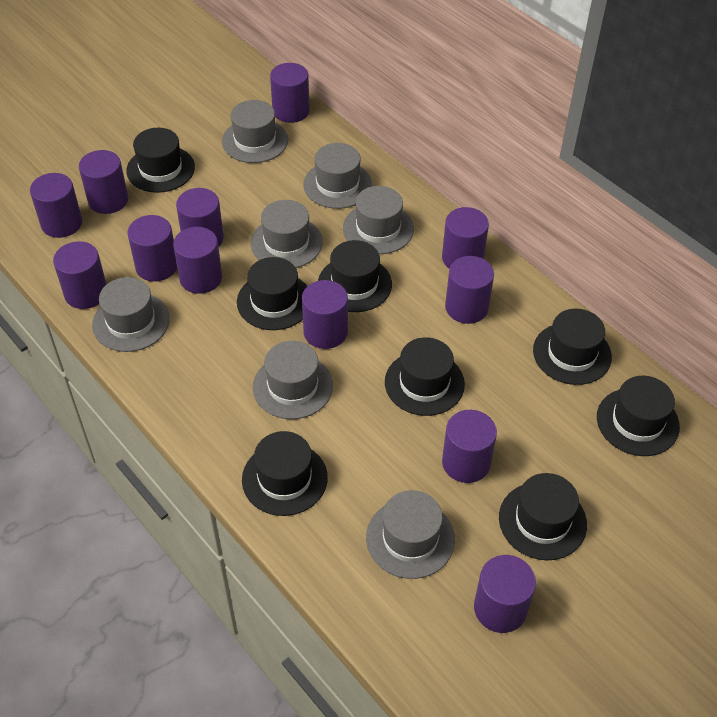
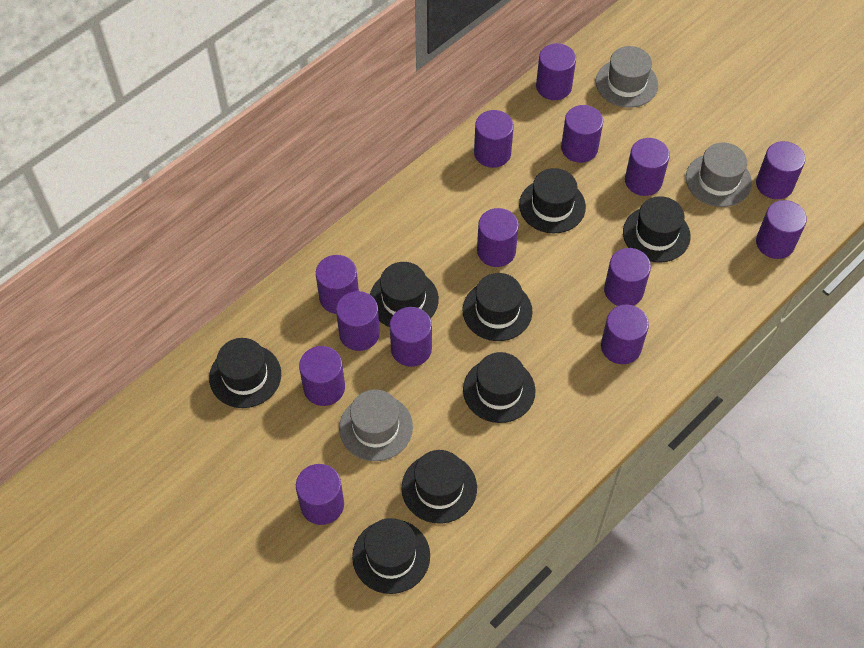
grey hat: 7 -> 3
purple cylinder: 12 -> 14

